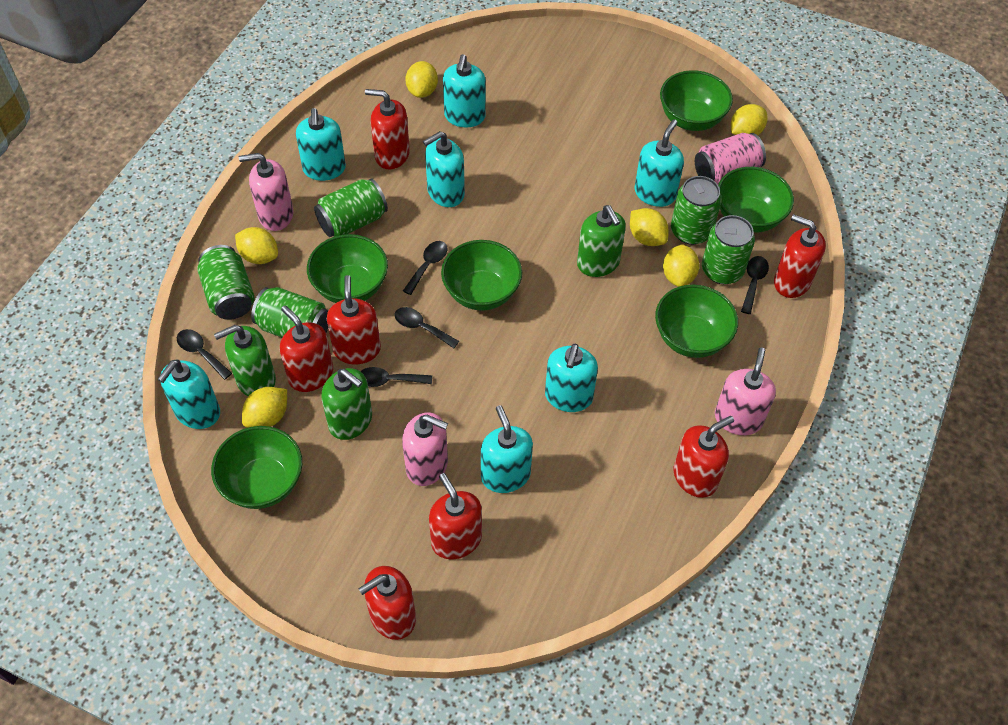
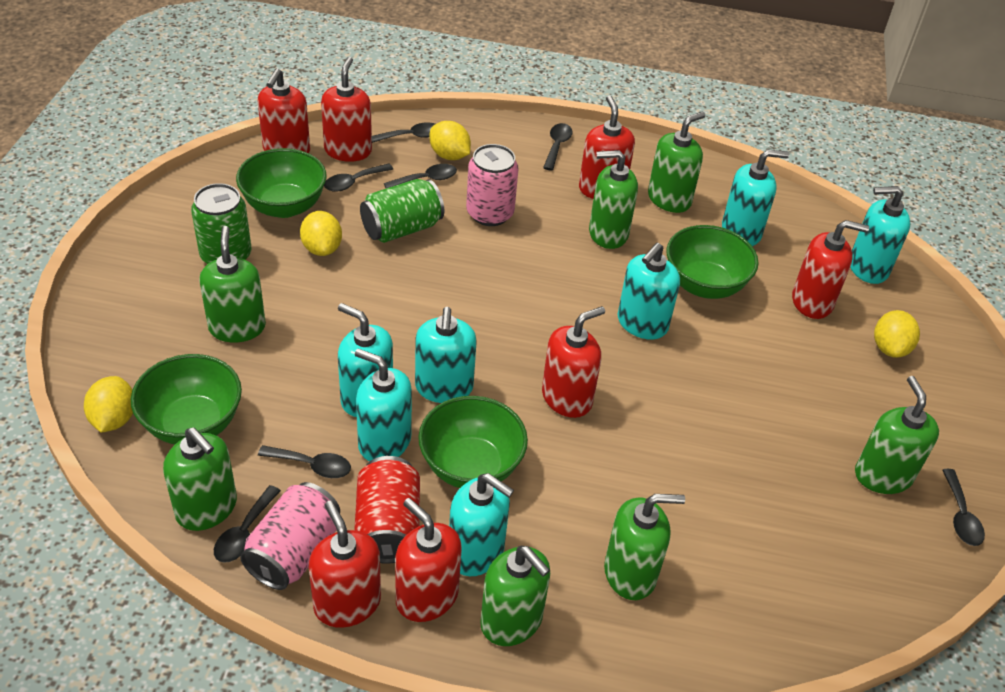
black spoon: 5 -> 7
green bowl: 6 -> 4
green can: 5 -> 2
green soap dispenser: 3 -> 7
pink can: 1 -> 2
pink soap dispenser: 3 -> 0
red can: 0 -> 1
yellow lemon: 6 -> 4

